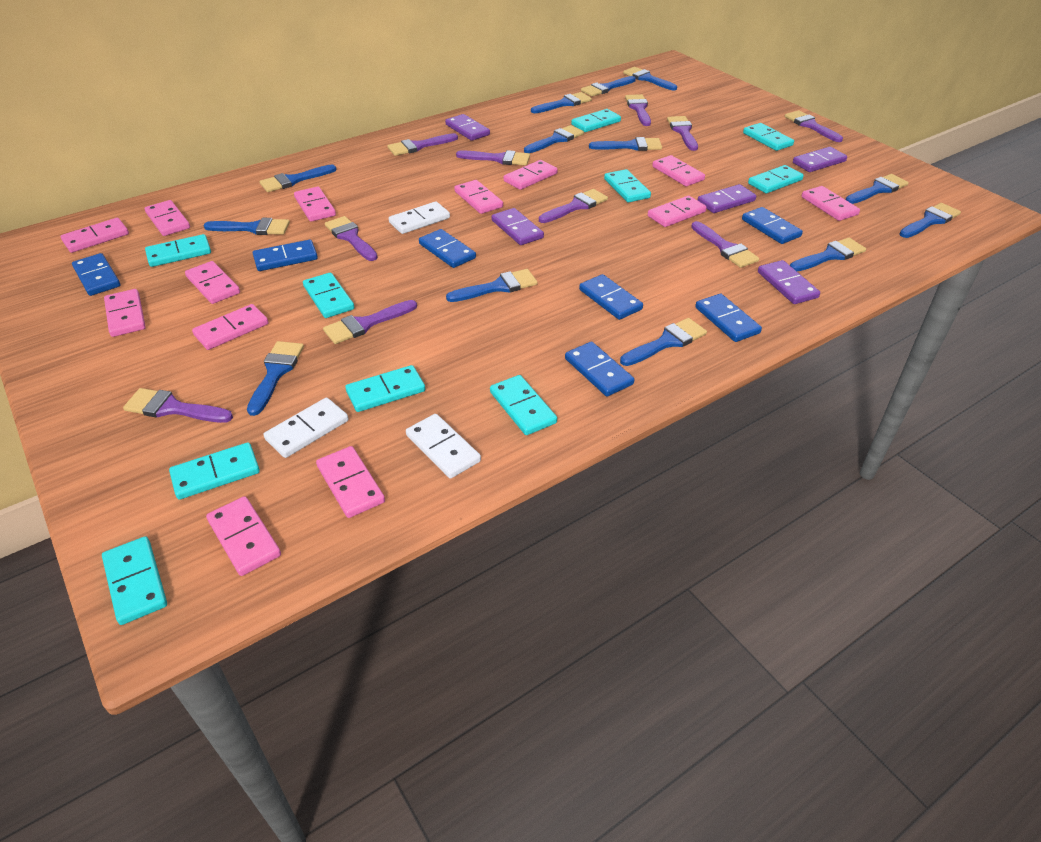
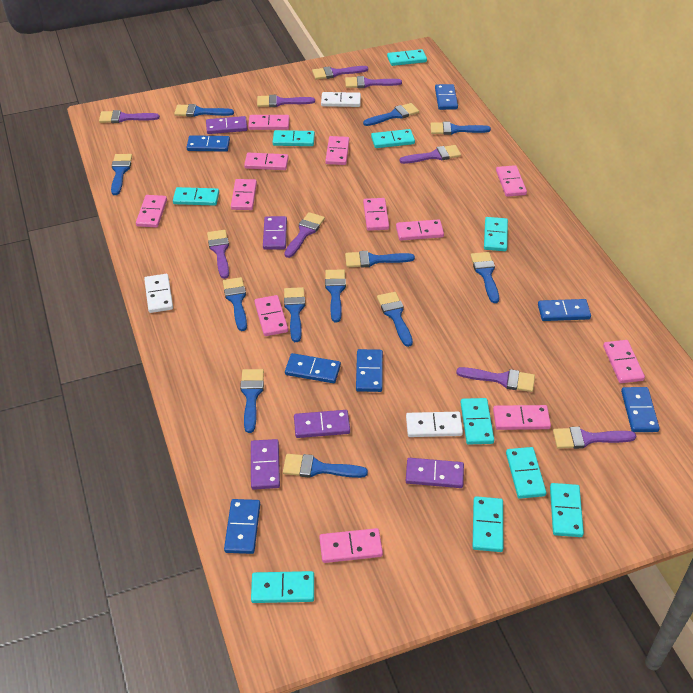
blue brush: 13 -> 12
pink domino: 13 -> 12
purple brush: 10 -> 9

